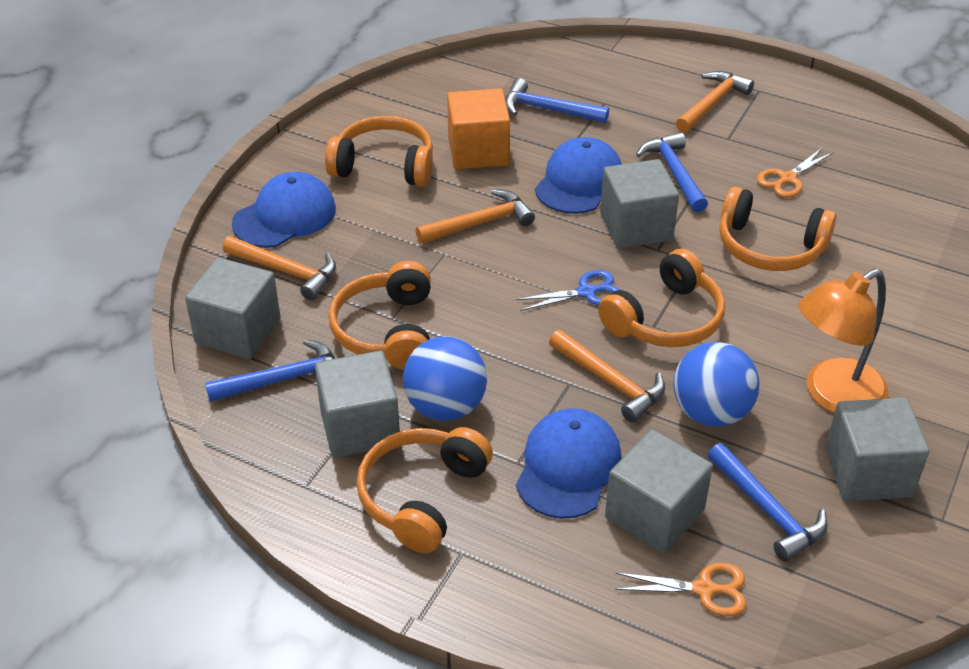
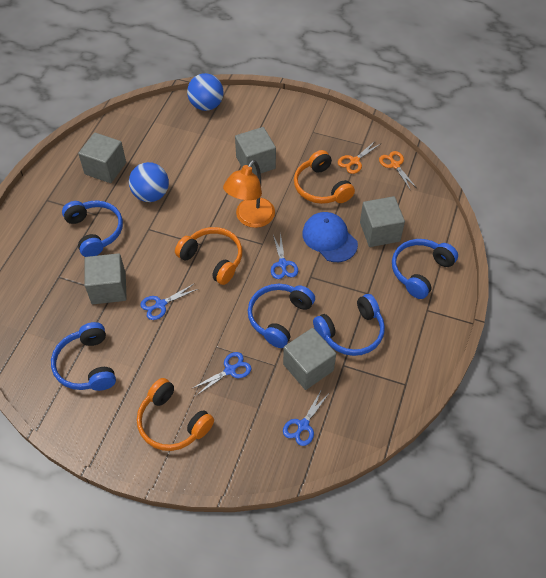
blue cap: 3 -> 1
blue hammer: 4 -> 0
blue headphones: 0 -> 5
blue scissors: 1 -> 4
orange cube: 1 -> 0
orange hammer: 4 -> 0
orange headphones: 5 -> 3

